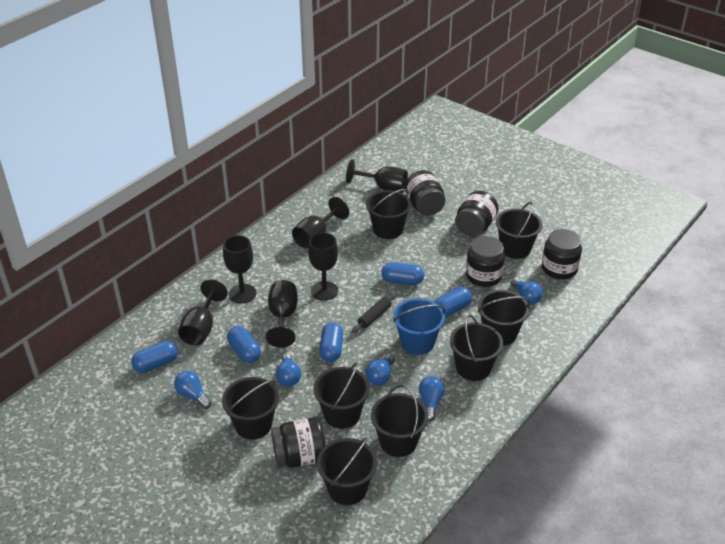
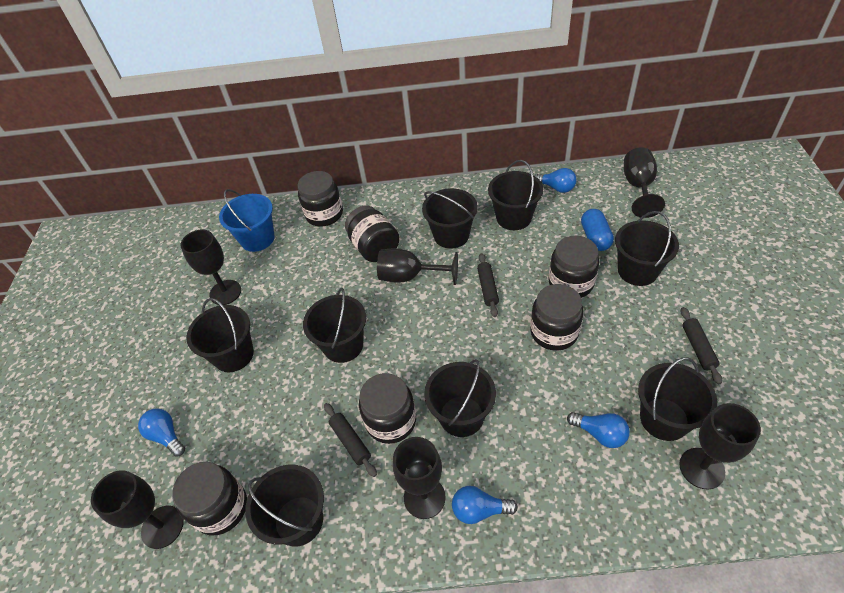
black jar: 5 -> 6
black rolling pin: 1 -> 3
blue capsule: 5 -> 1
blue light bulb: 5 -> 4

